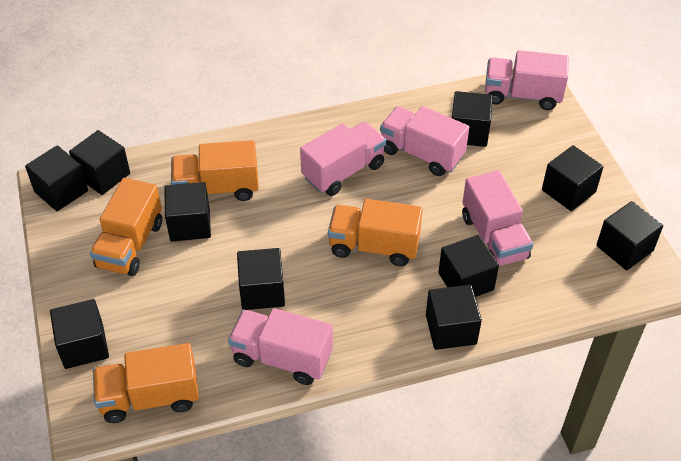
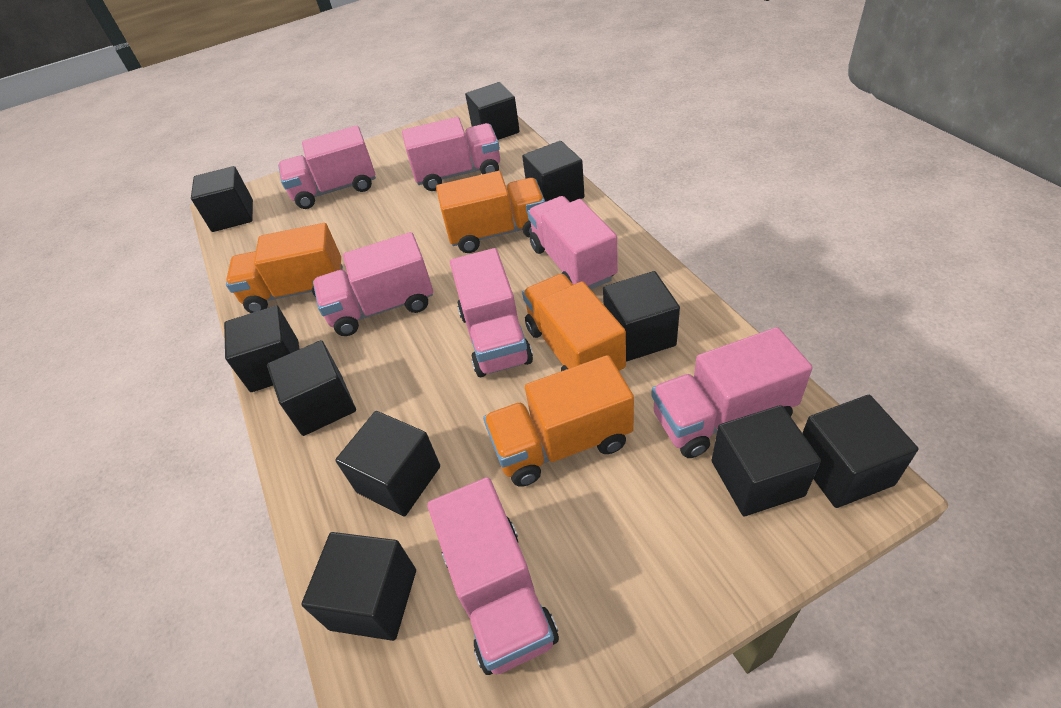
pink truck: 5 -> 7

